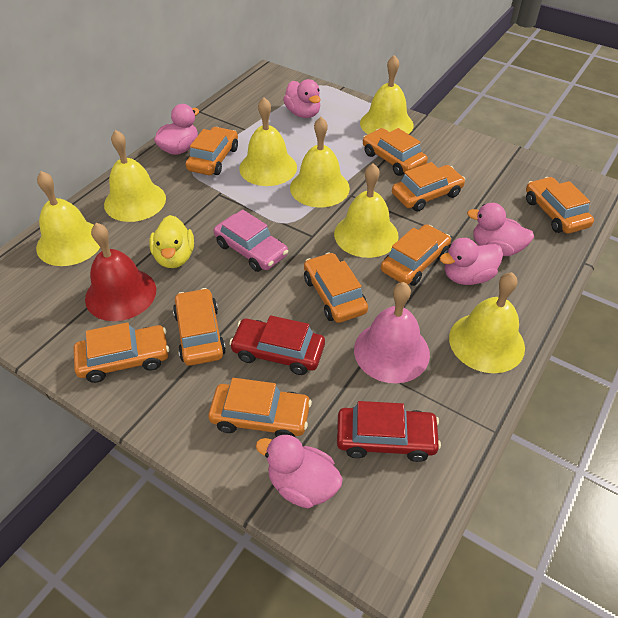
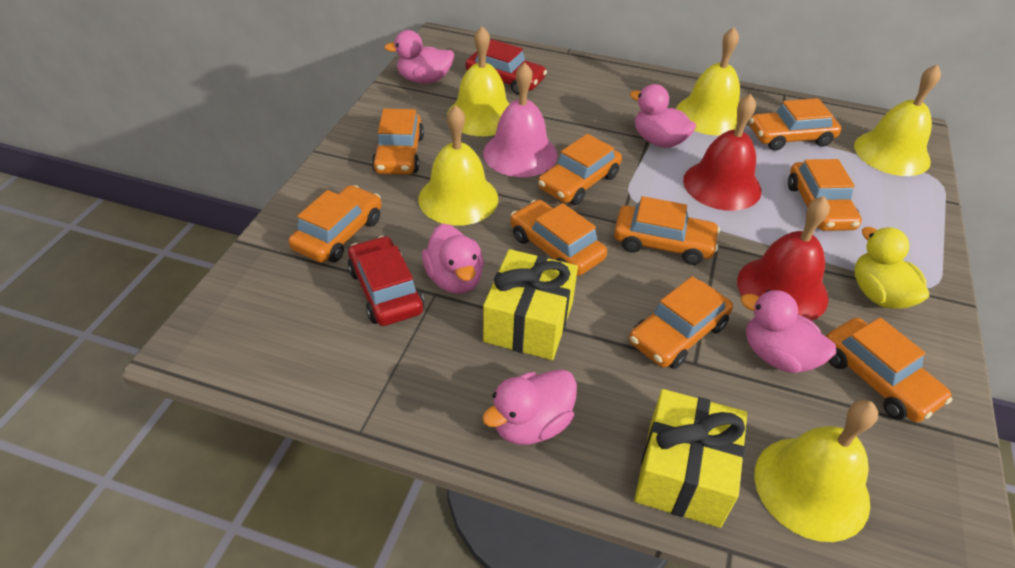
pink car: 1 -> 0
red bell: 1 -> 2
yellow bell: 7 -> 5
yellow gift: 0 -> 2

